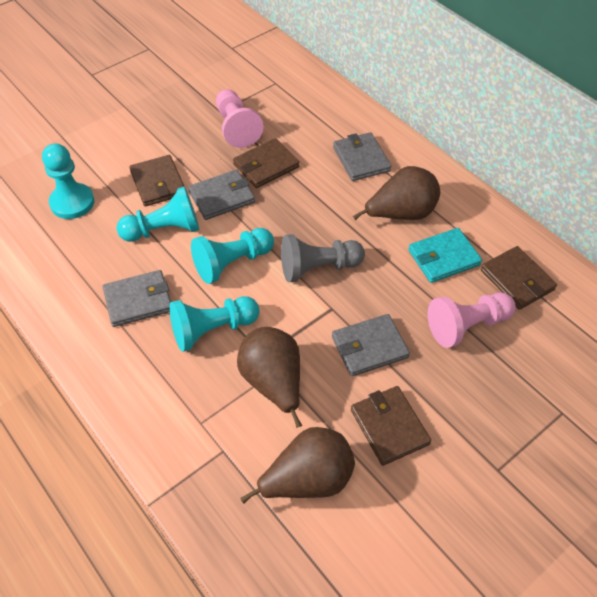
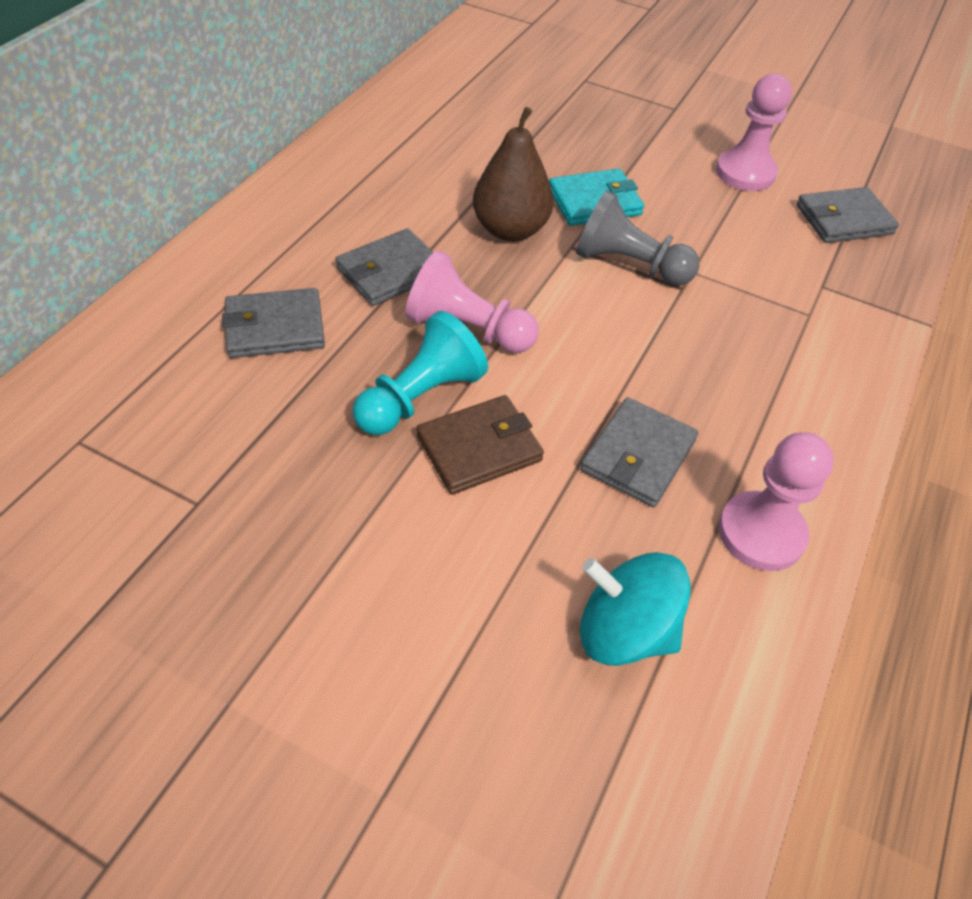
brown pear: 3 -> 1
brown wallet: 4 -> 1
pink pawn: 2 -> 3
turquoise pawn: 4 -> 1
turquoise spinning top: 0 -> 1

